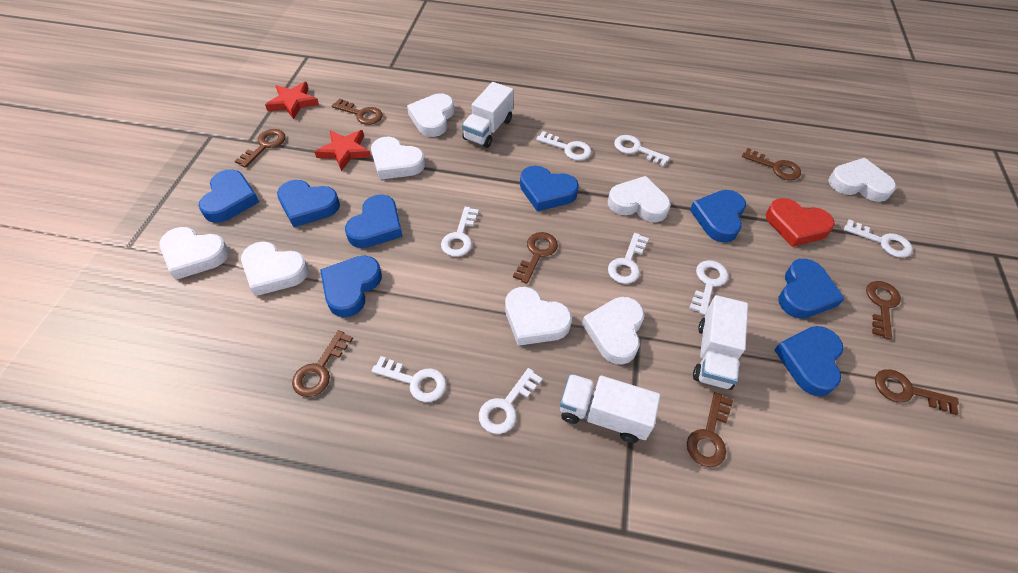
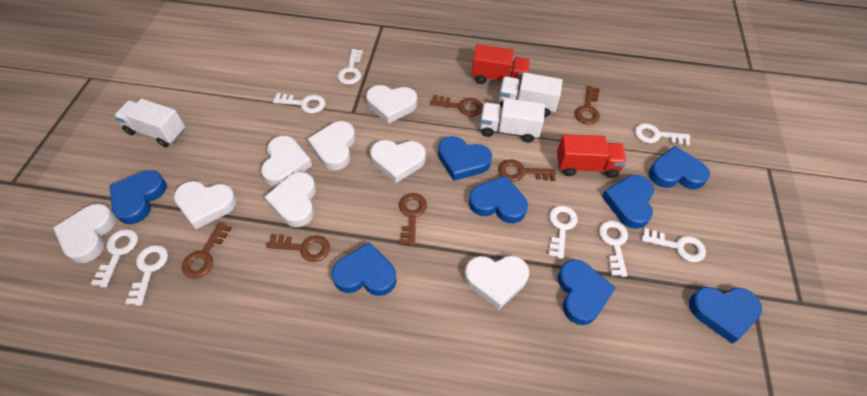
brown key: 8 -> 6
red heart: 1 -> 0
red star: 2 -> 0
red truck: 0 -> 2

